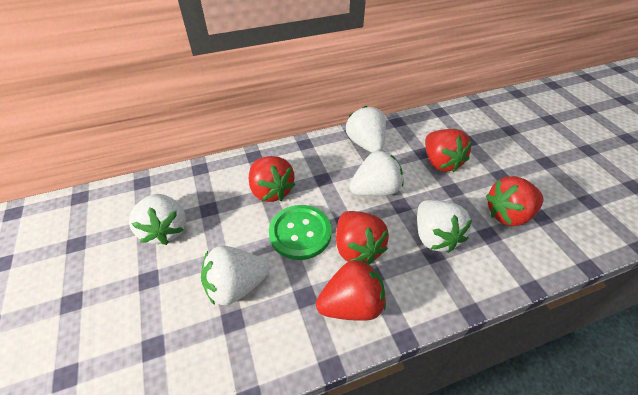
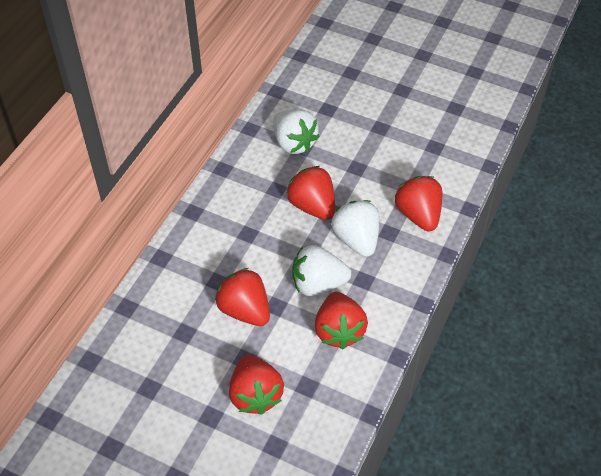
green button: 1 -> 0
white strawberry: 5 -> 3

